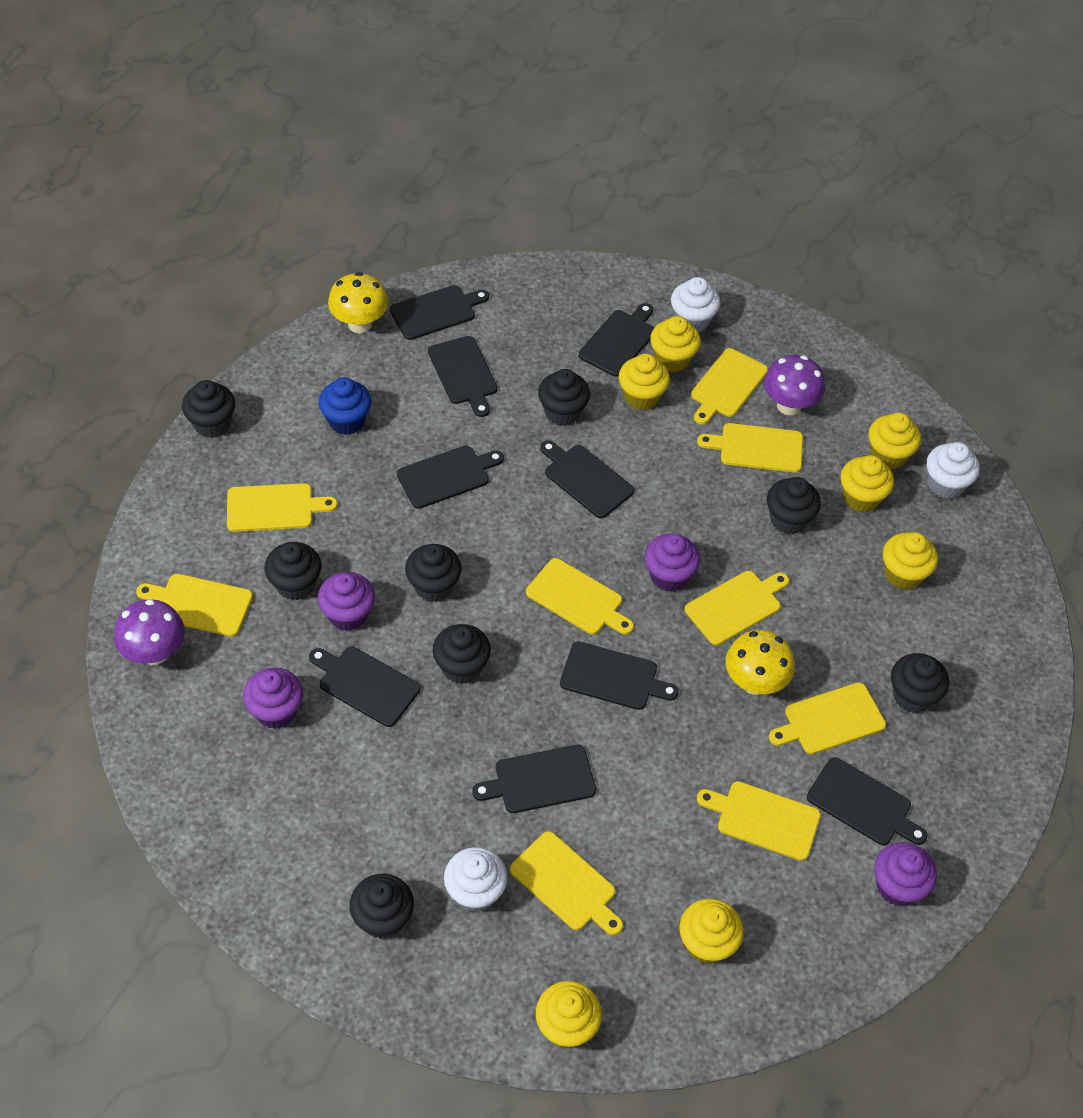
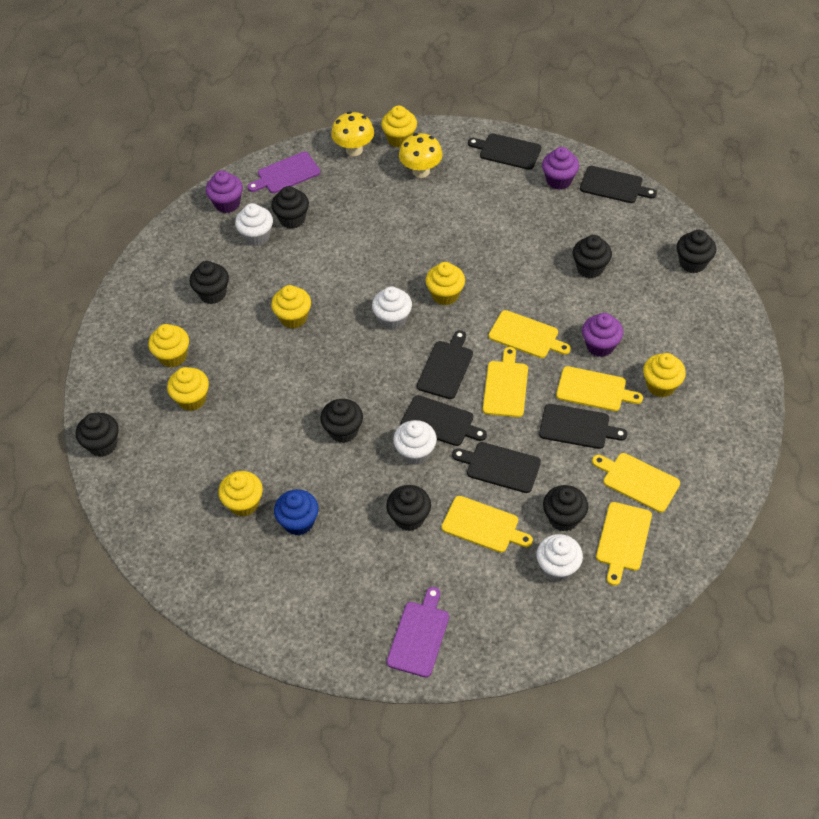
black cutting board: 9 -> 6
purple cupcake: 4 -> 3
purple cutting board: 0 -> 2
purple mushroom: 2 -> 0
white cupcake: 3 -> 4
yellow cutting board: 9 -> 6

